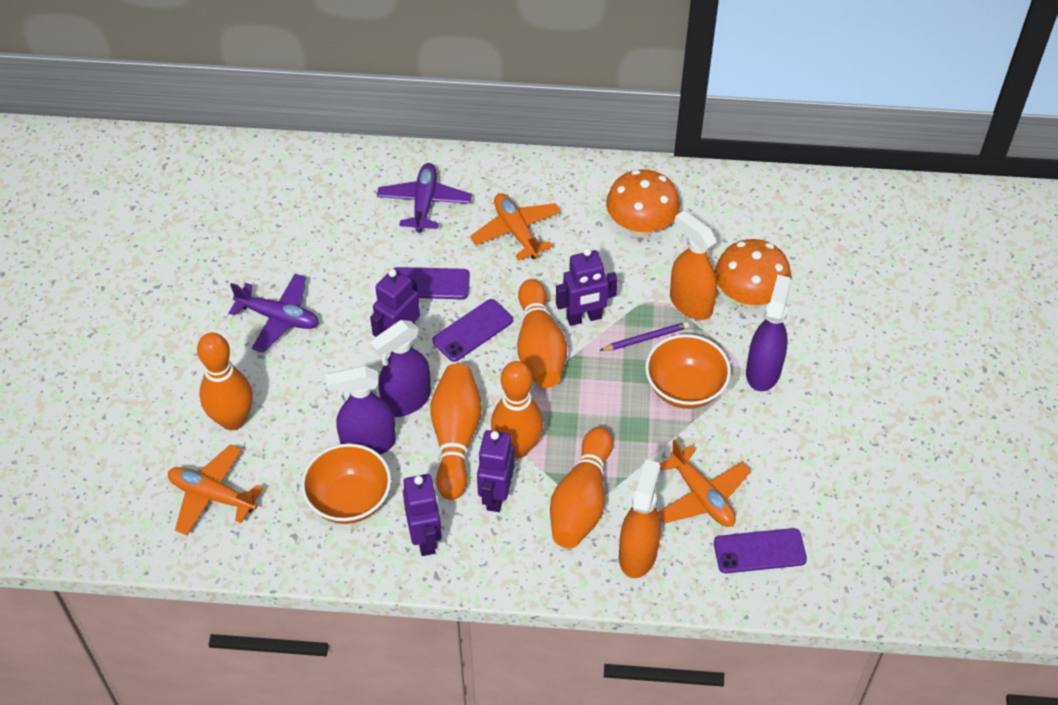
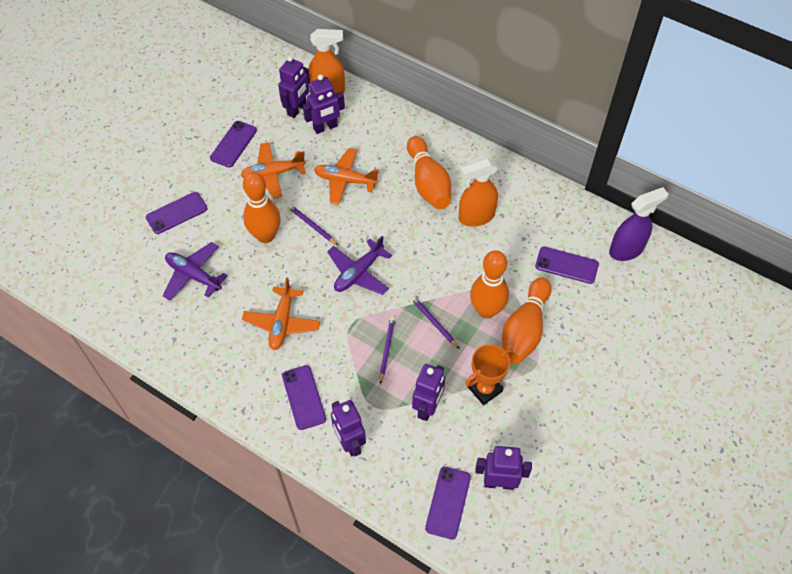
orange bowl: 2 -> 0
orange bowling pin: 5 -> 4
orange mushroom: 2 -> 0
orange trophy: 0 -> 1
purple pencil: 1 -> 3
purple phone: 3 -> 5
purple robot: 4 -> 5
purple spray bottle: 3 -> 1

